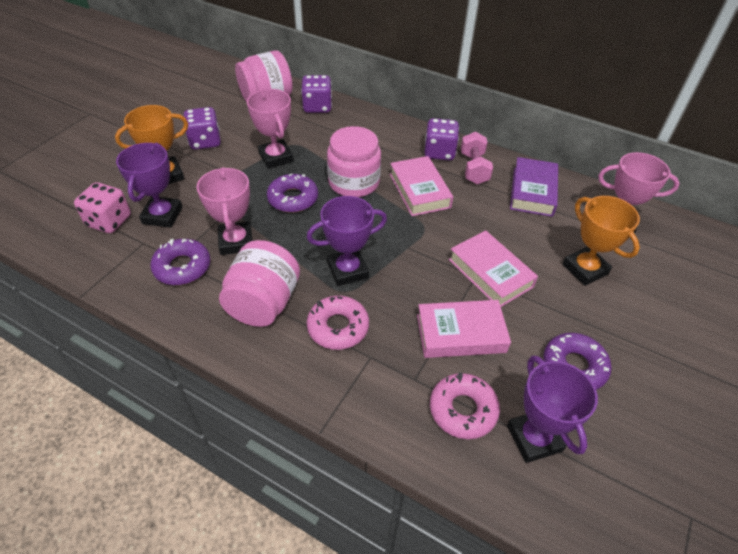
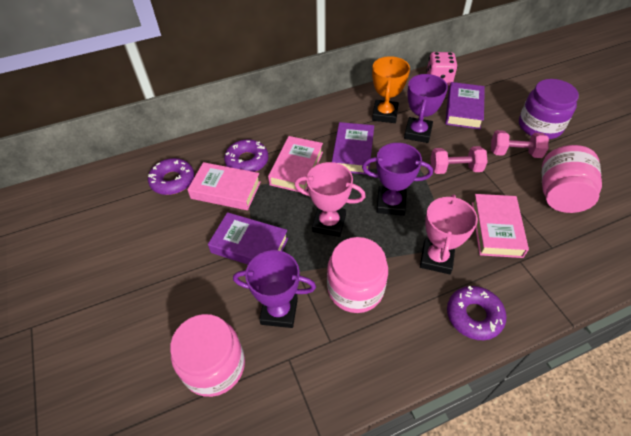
orange trophy: 2 -> 1
pink donut: 2 -> 0
pink dumbbell: 1 -> 2
pink trophy: 3 -> 2
purple book: 1 -> 3
purple dice: 3 -> 0
purple jar: 0 -> 1

